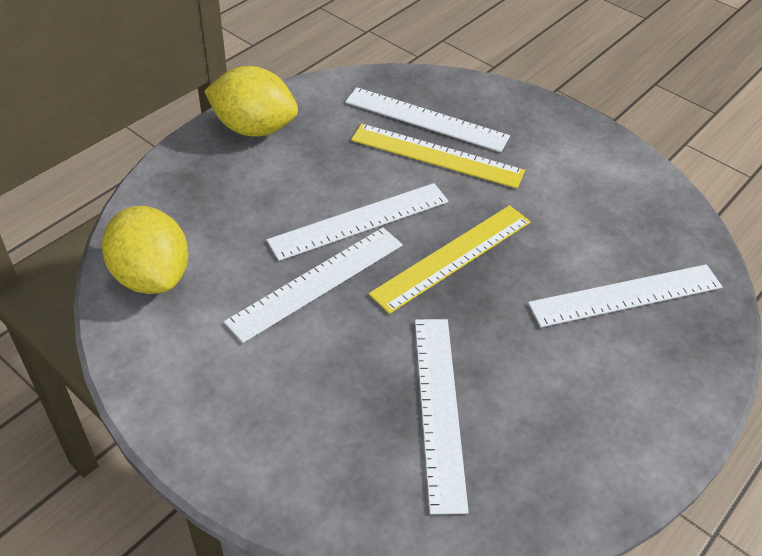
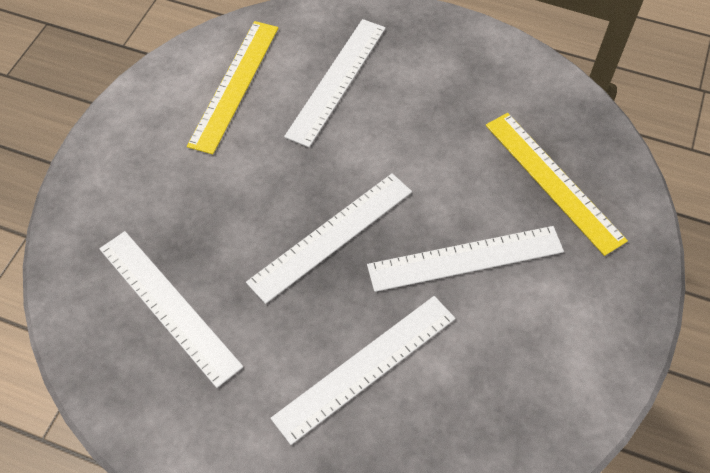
yellow lemon: 2 -> 0

